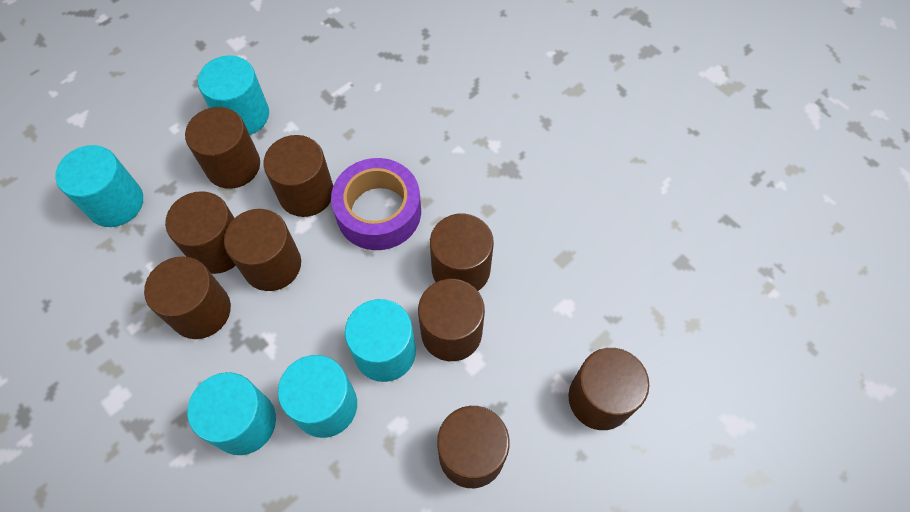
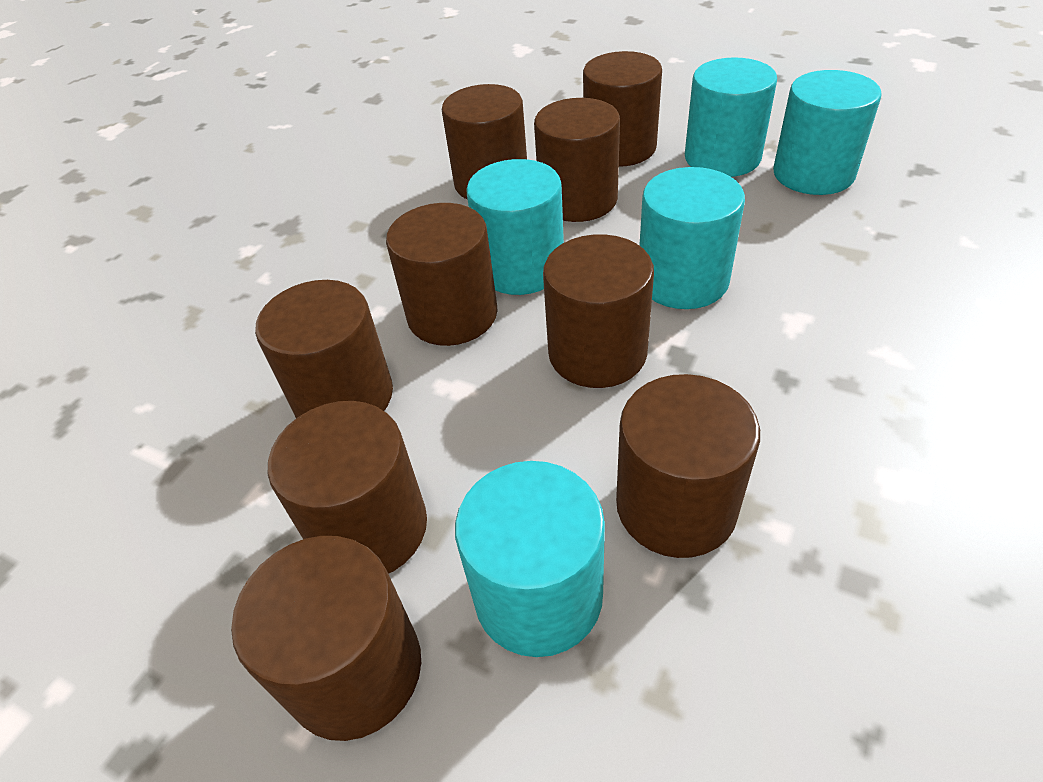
purple tape: 1 -> 0

